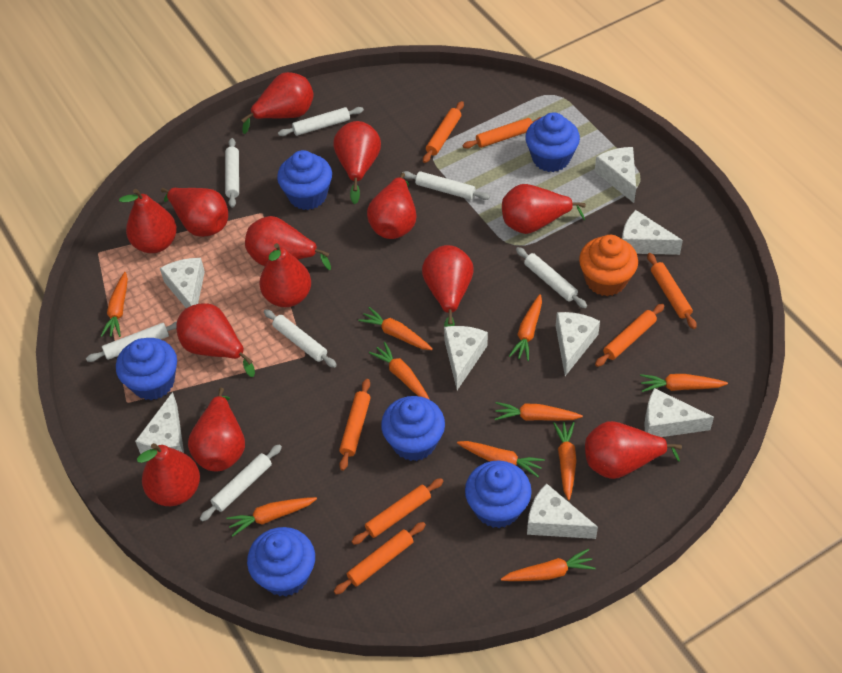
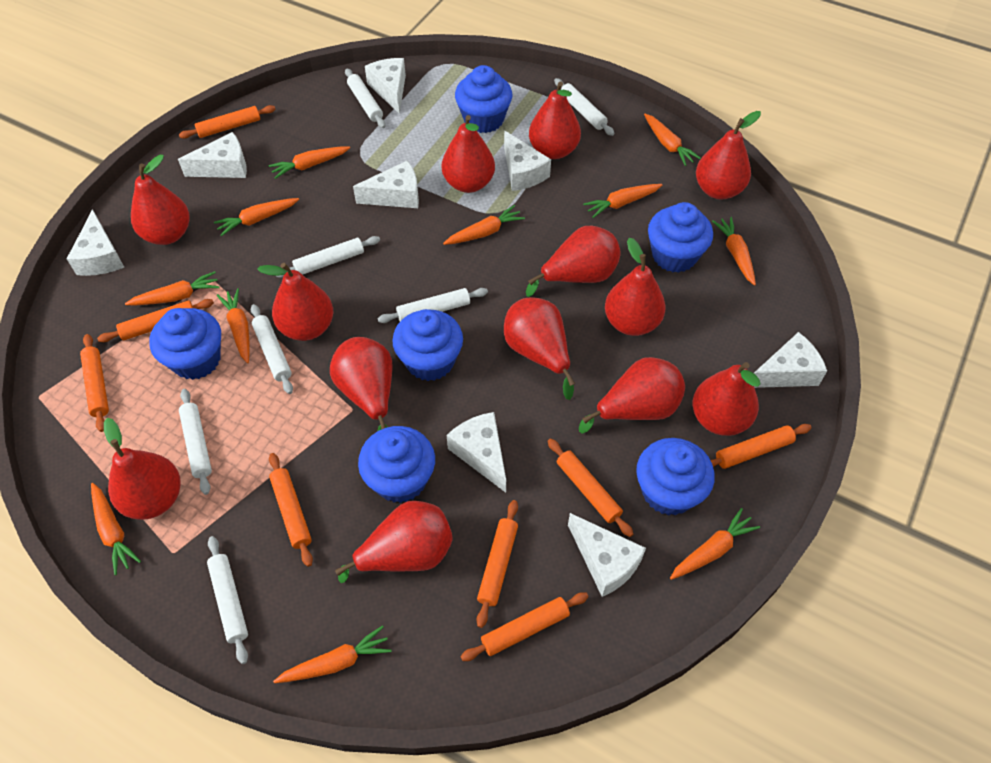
orange carrot: 10 -> 11
orange cupcake: 1 -> 0
orange rolling pin: 7 -> 8

